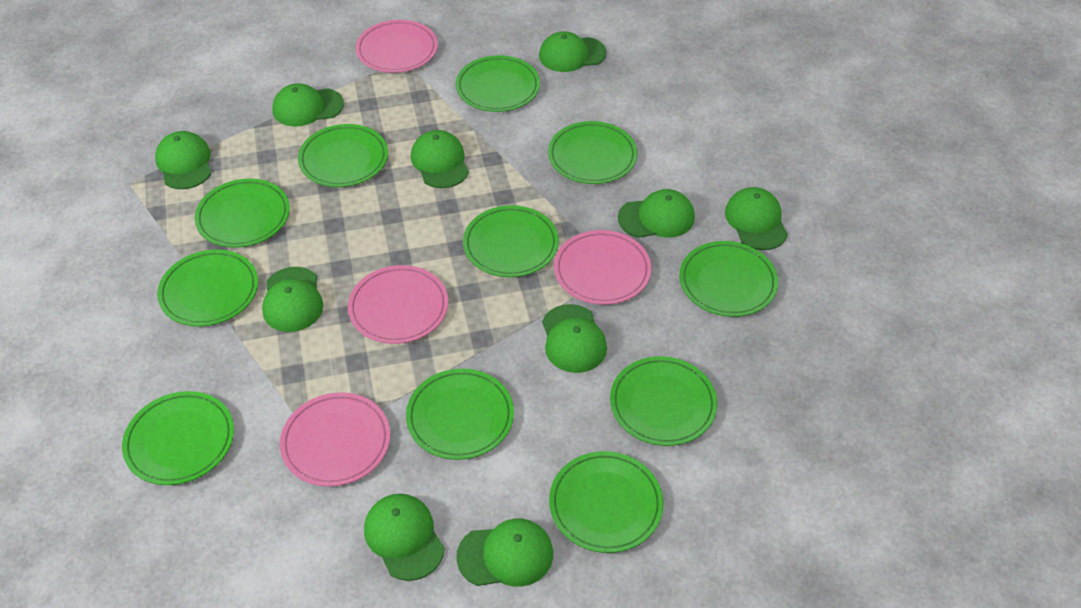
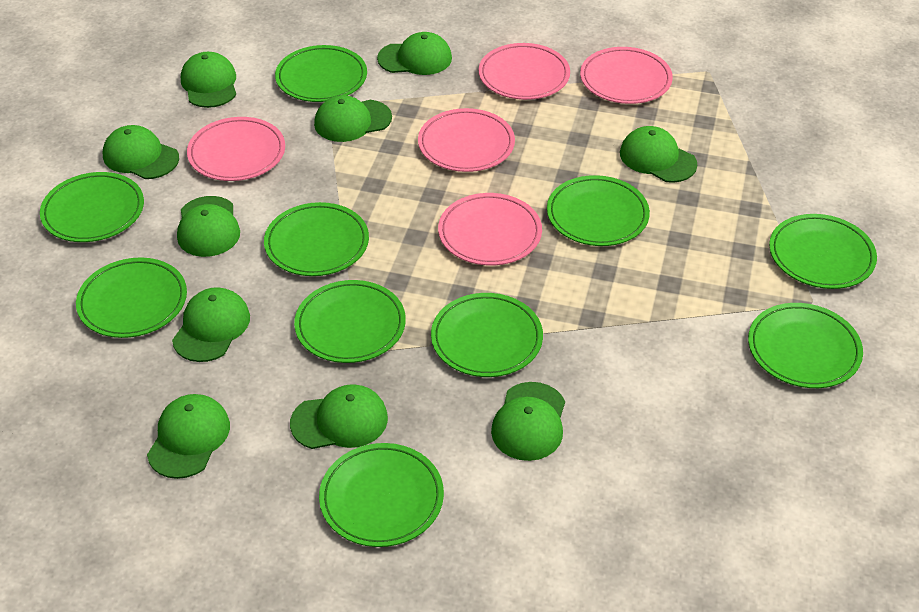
green plate: 11 -> 10
pink plate: 4 -> 5

